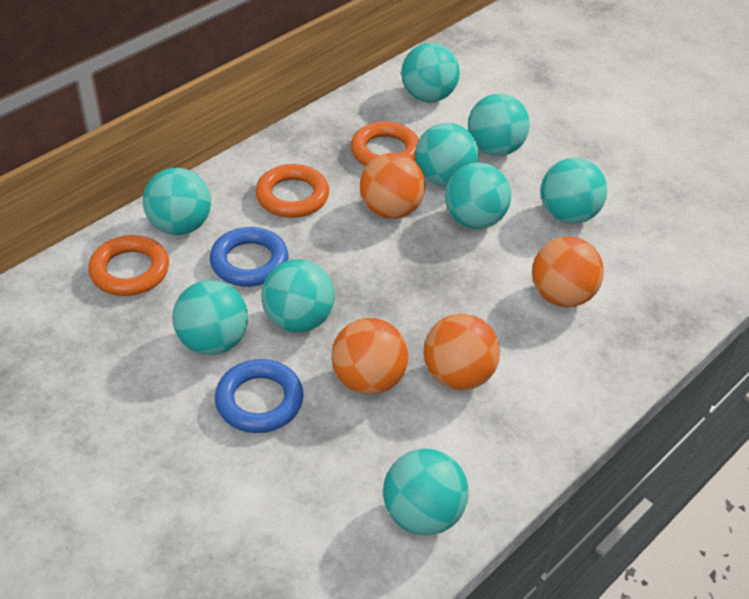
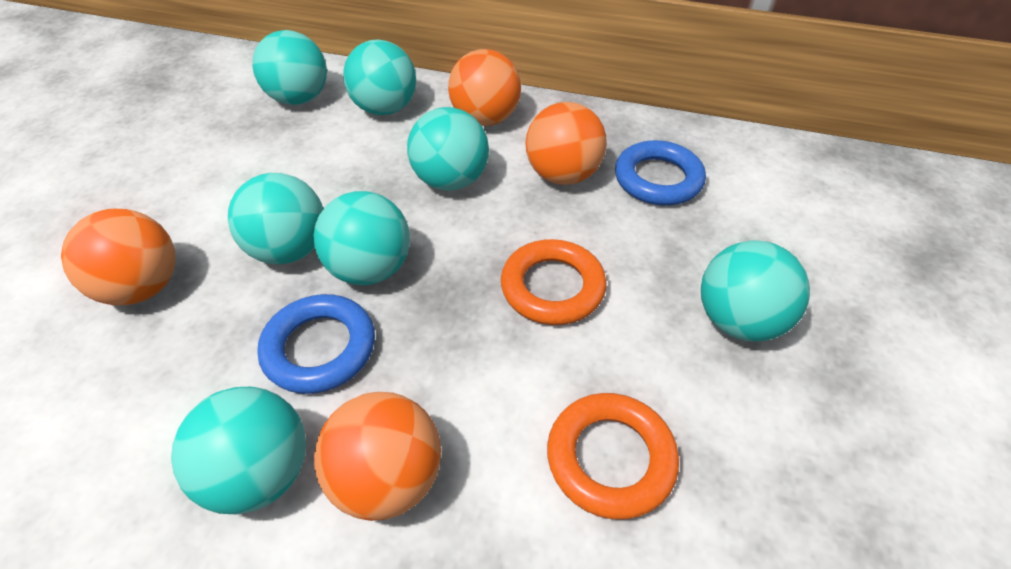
orange ring: 3 -> 2
turquoise ball: 9 -> 7

